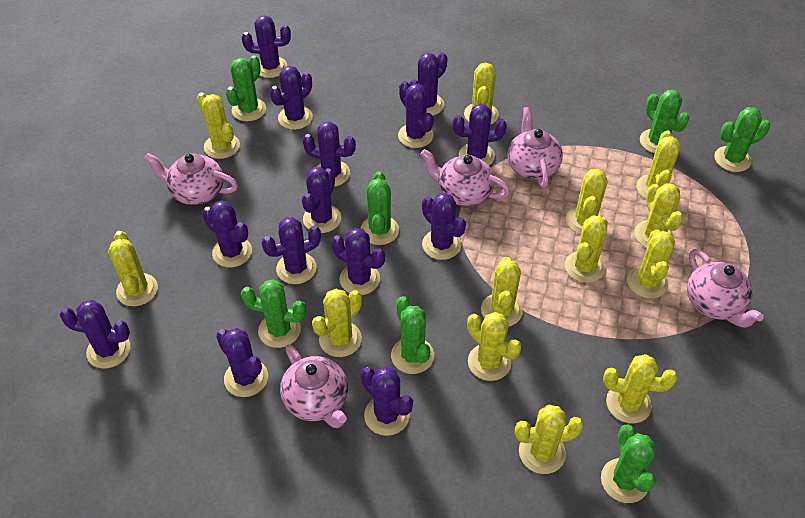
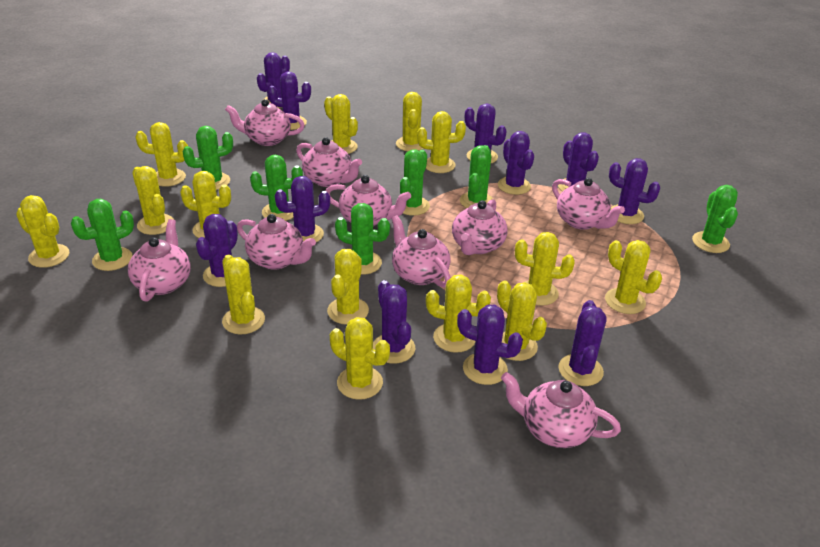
pink teapot: 5 -> 9
purple cactus: 14 -> 11
yellow cactus: 13 -> 14

